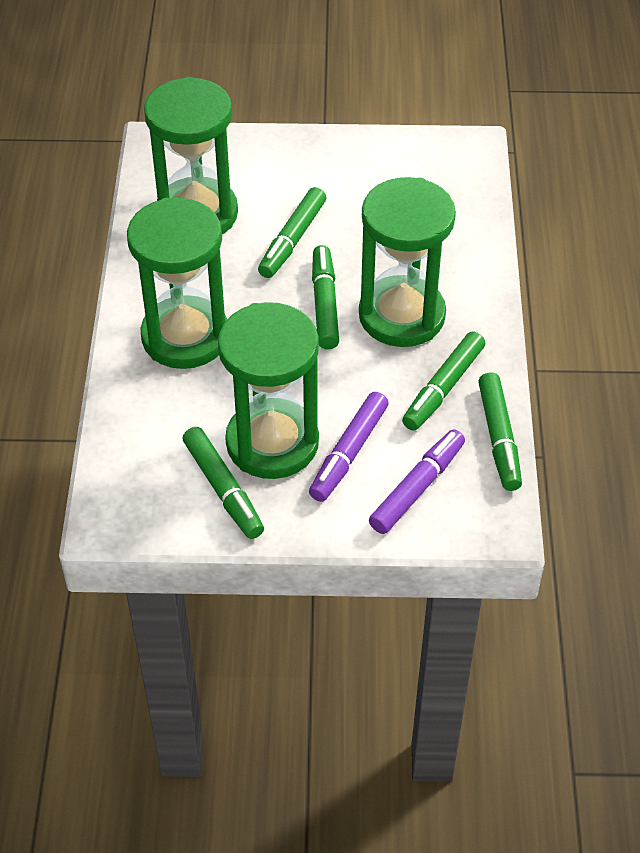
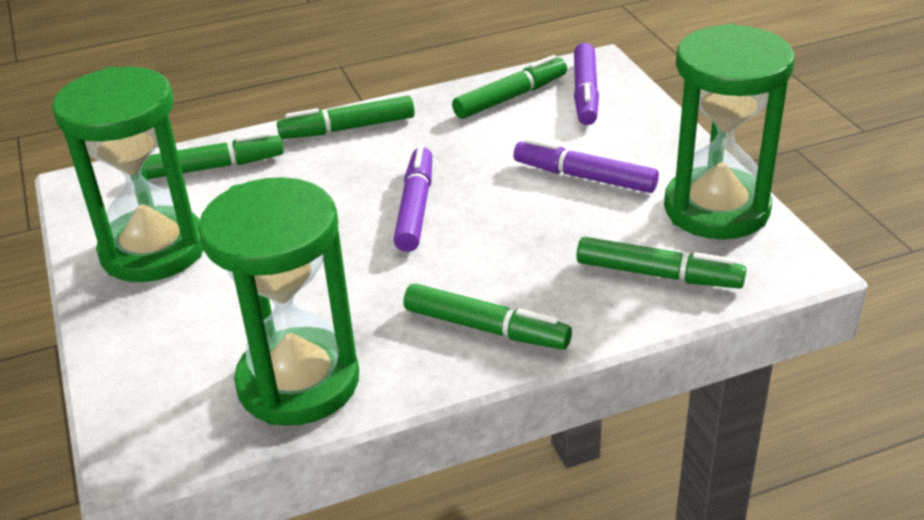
green hourglass: 4 -> 3
purple marker: 2 -> 3

